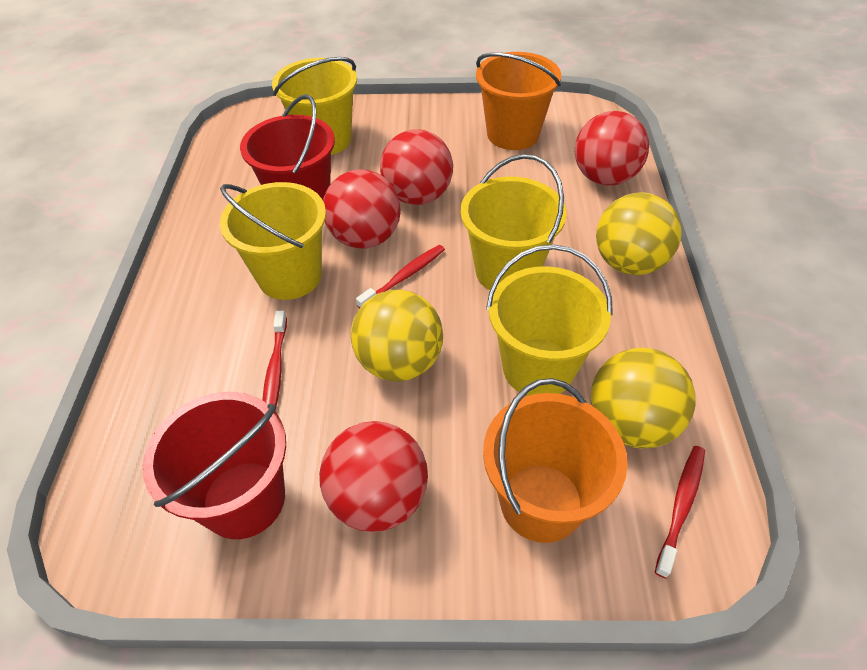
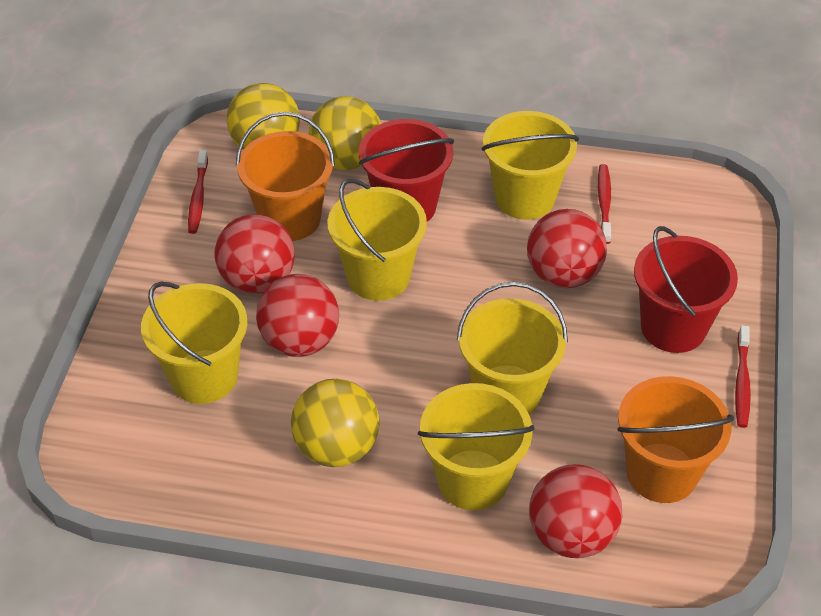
yellow bucket: 4 -> 5

